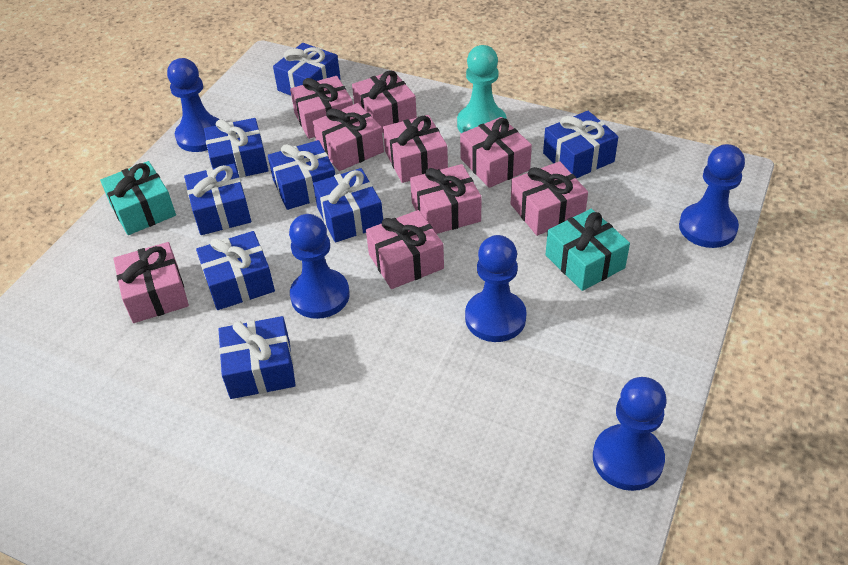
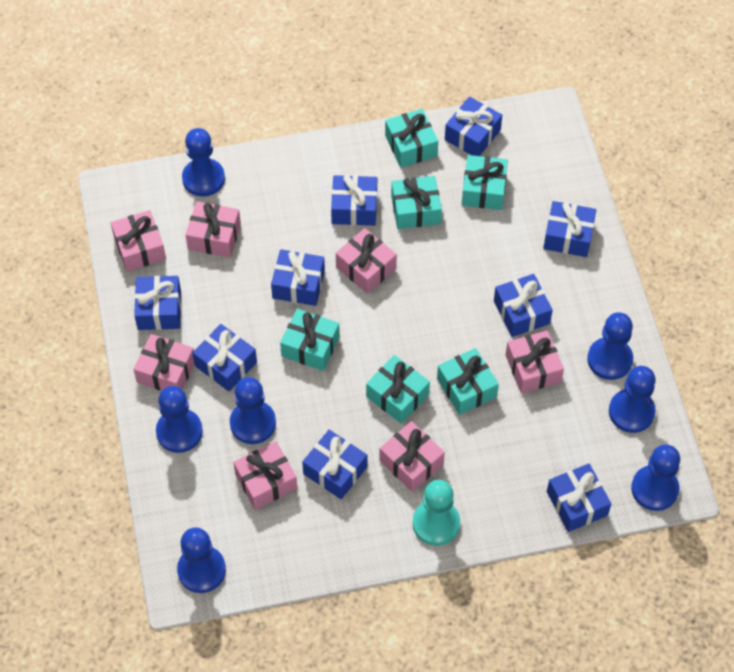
blue gift: 8 -> 9
blue pawn: 5 -> 7
pink gift: 9 -> 7
turquoise gift: 2 -> 6

